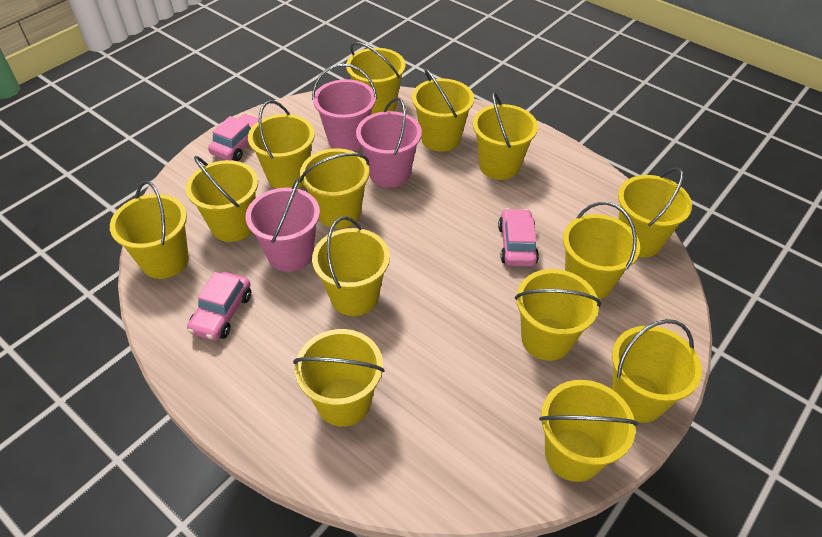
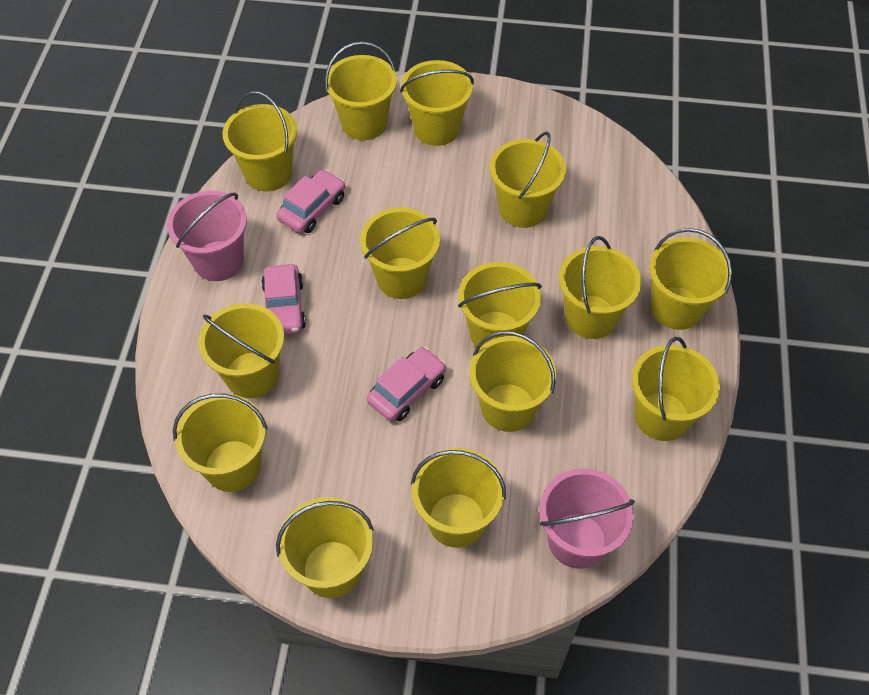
pink bucket: 3 -> 2

